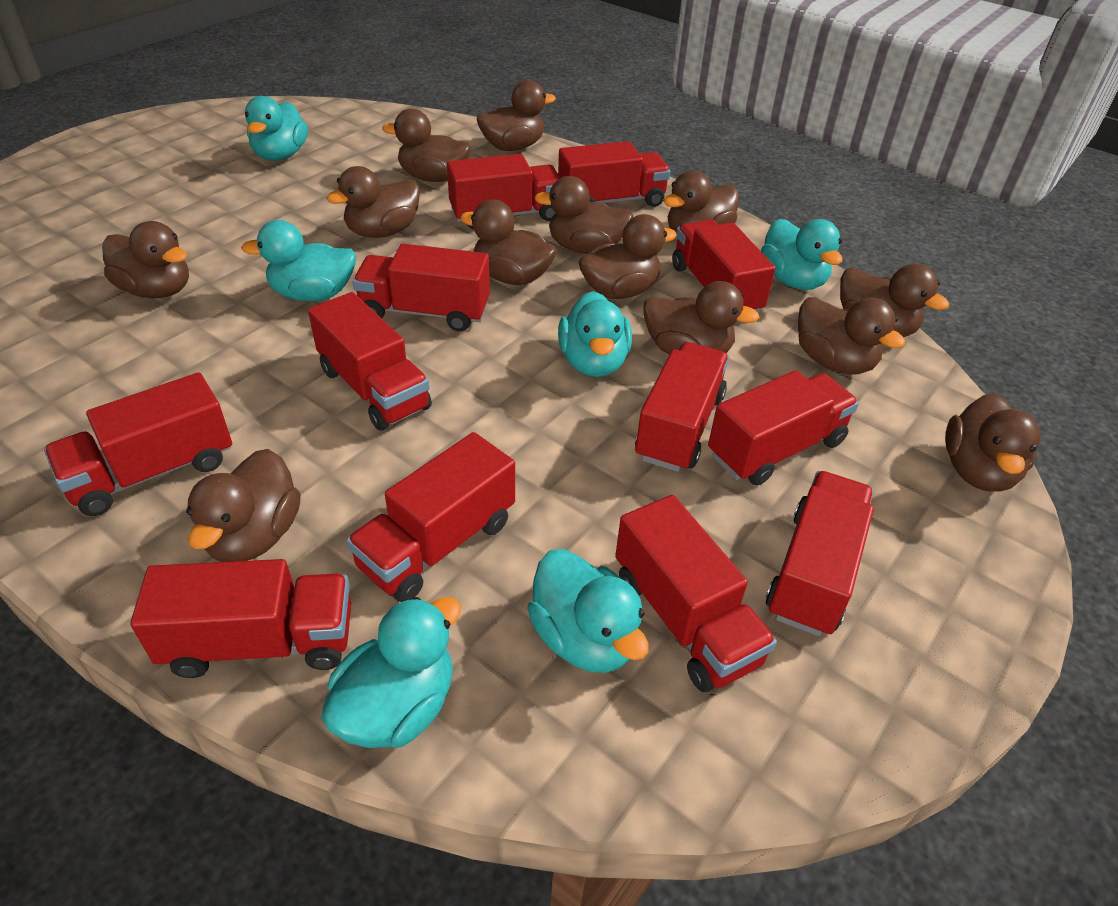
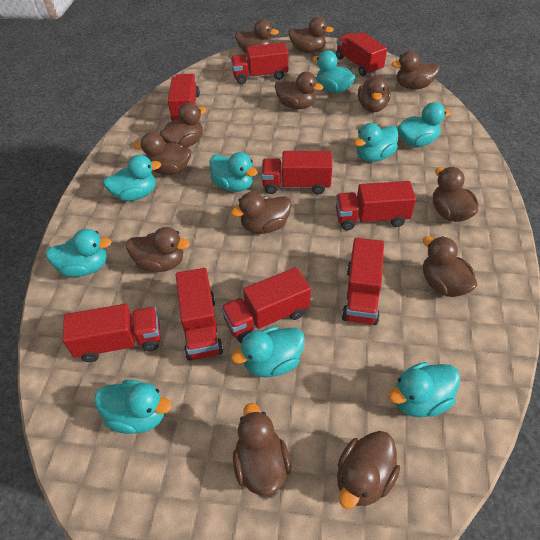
red truck: 12 -> 9
turquoise duck: 6 -> 9

